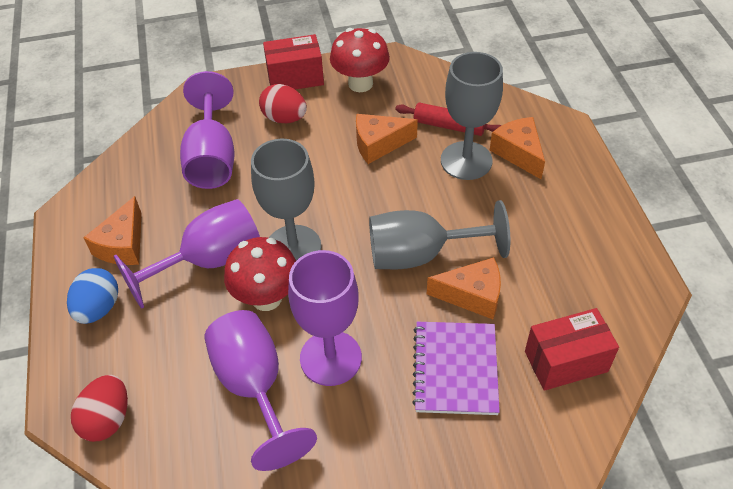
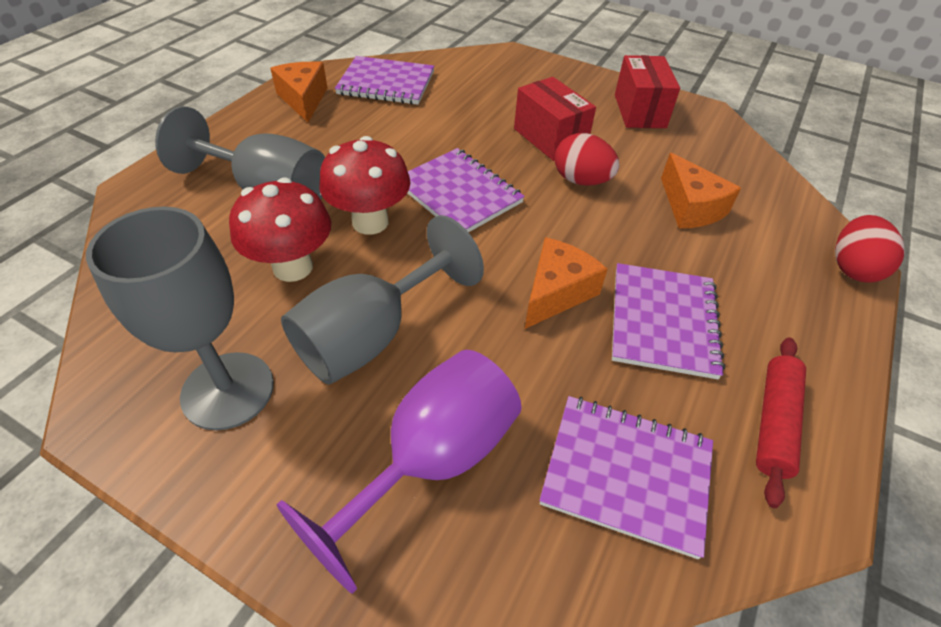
blue egg: 1 -> 0
orange cheese: 4 -> 3
purple goblet: 4 -> 1
purple notebook: 1 -> 4

